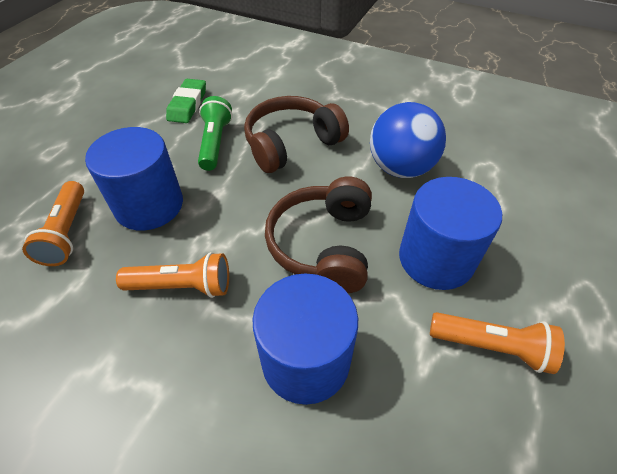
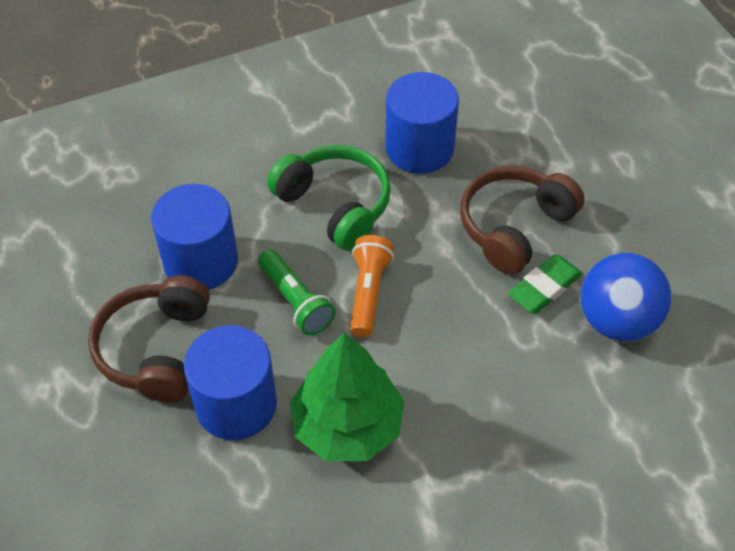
green headphones: 0 -> 1
green tree: 0 -> 1
orange flashlight: 3 -> 1

